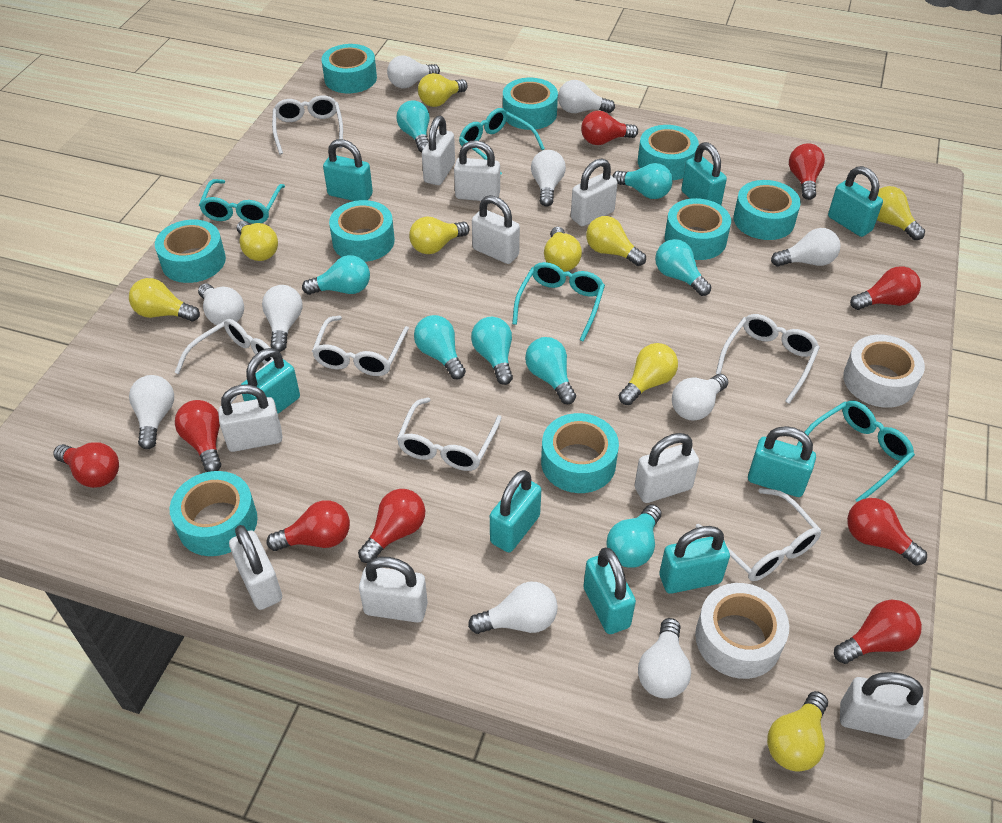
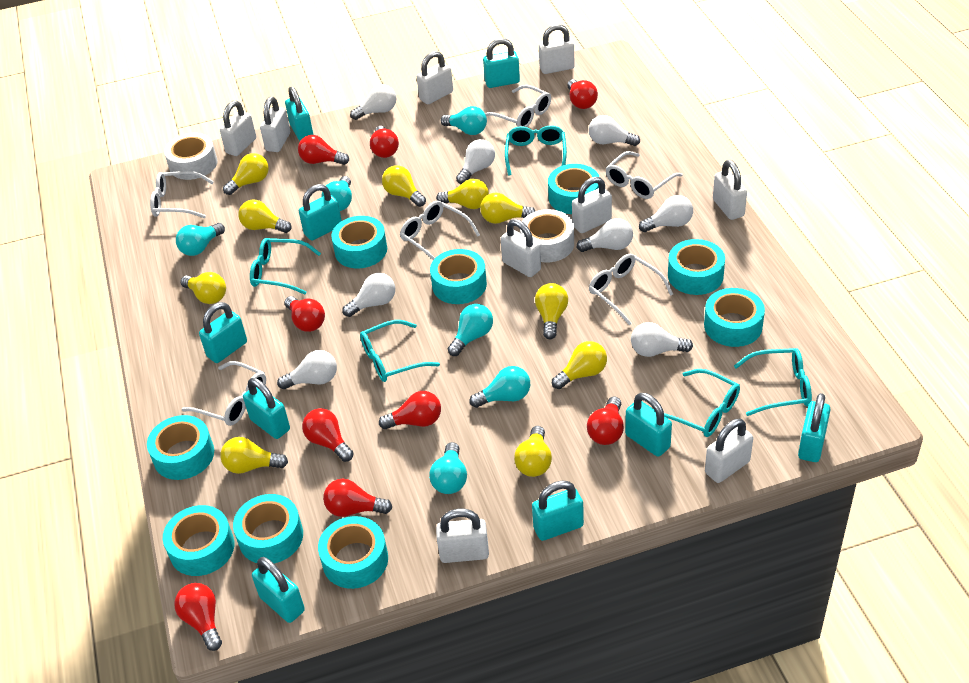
turquoise glasses: 4 -> 5
turquoise light bulb: 8 -> 6
turquoise padlock: 8 -> 9
white light bulb: 10 -> 8
yellow light bulb: 9 -> 10

